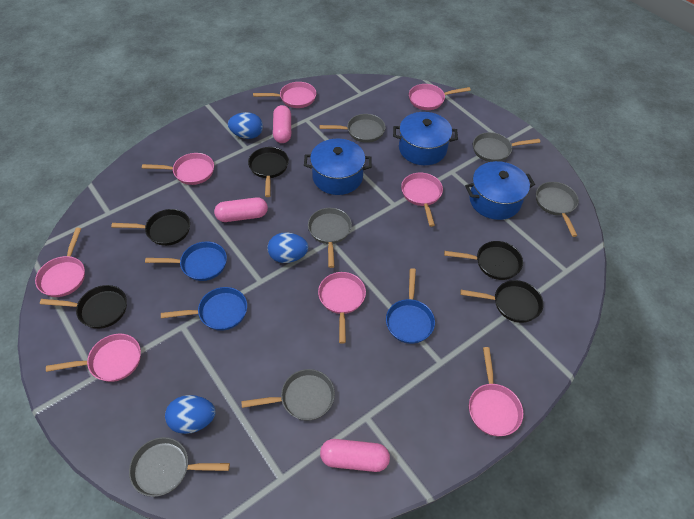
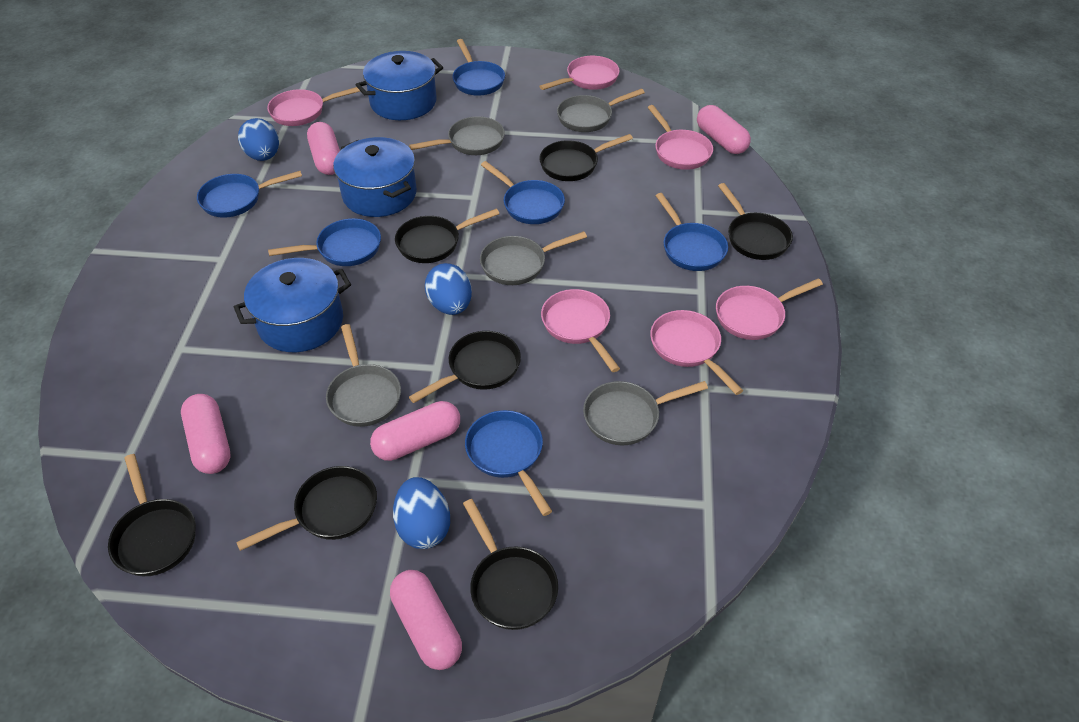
black pan: 5 -> 7
blue pan: 3 -> 6
grey pan: 6 -> 5
pink capsule: 3 -> 5
pink pan: 8 -> 6

